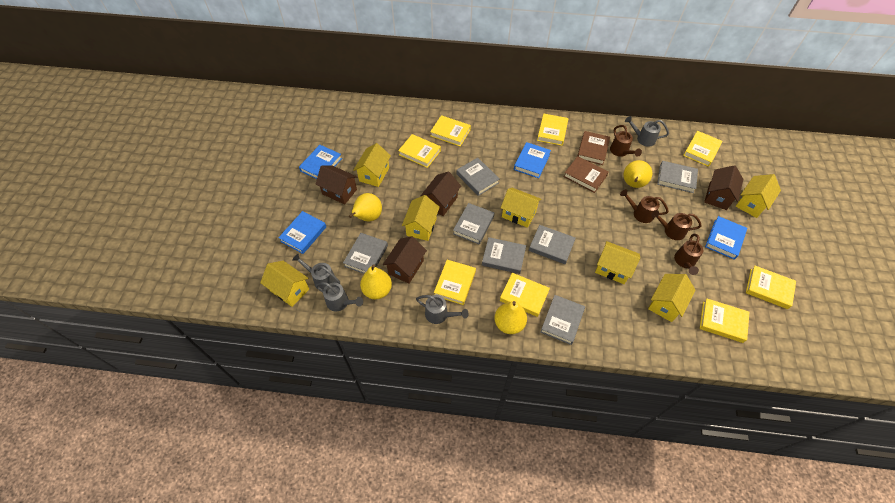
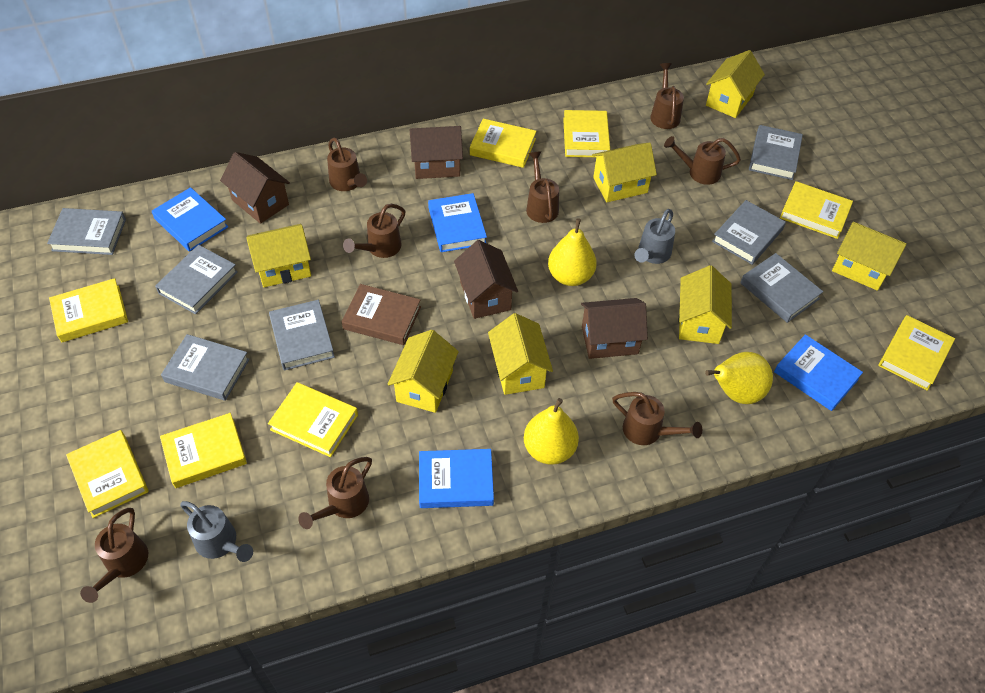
brown book: 2 -> 1
brown watering can: 4 -> 8
grey watering can: 4 -> 2
yellow pear: 4 -> 3

